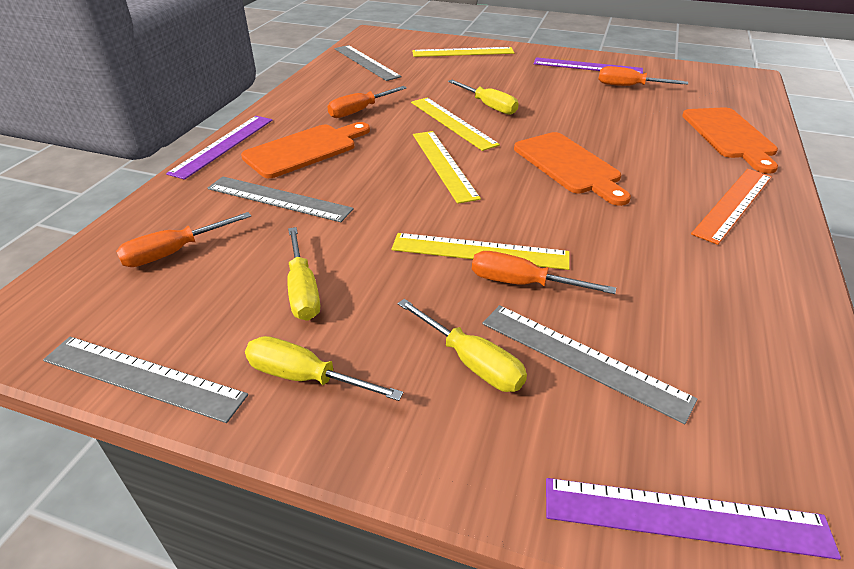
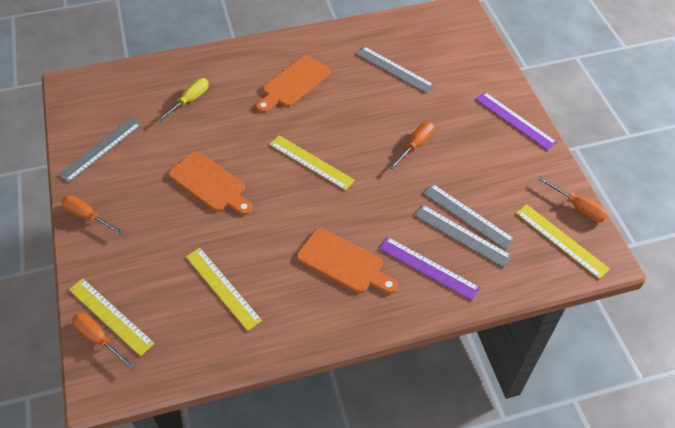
orange ruler: 1 -> 0
purple ruler: 3 -> 2
yellow screwdriver: 4 -> 1

